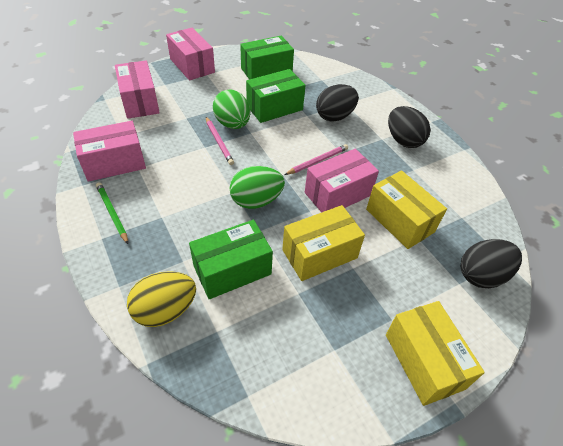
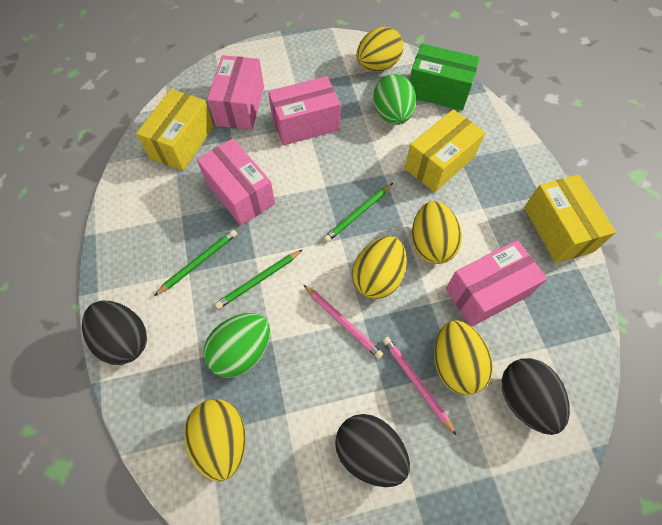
green box: 3 -> 1
green pencil: 1 -> 3
yellow egg: 1 -> 5

